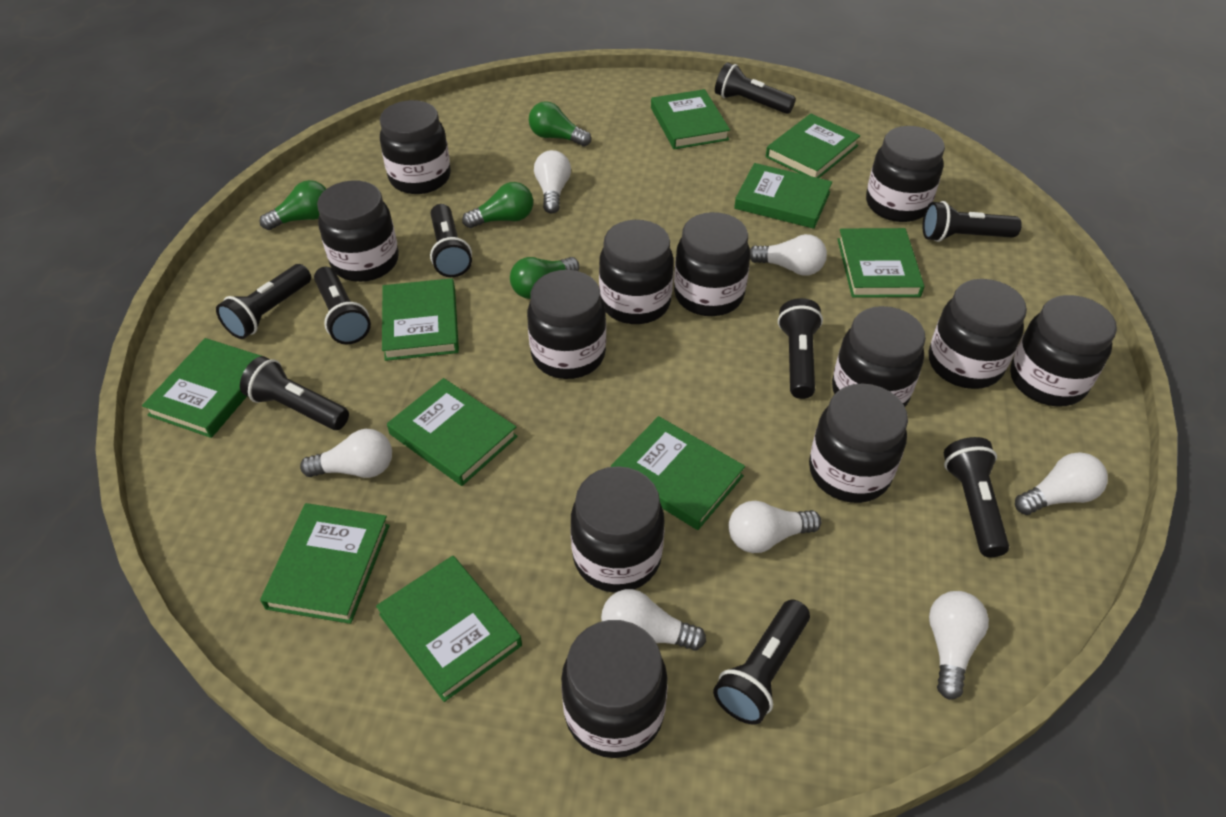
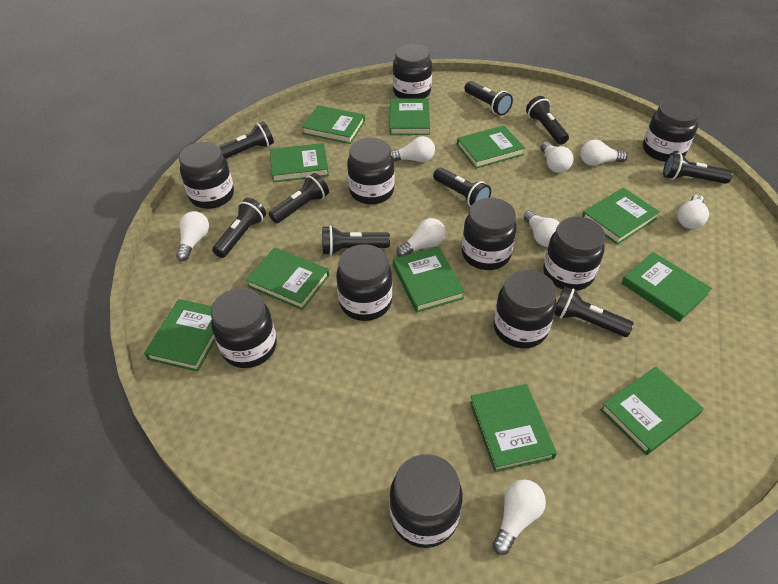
black jar: 12 -> 10
green book: 10 -> 11
green light bulb: 4 -> 0
white light bulb: 7 -> 8

